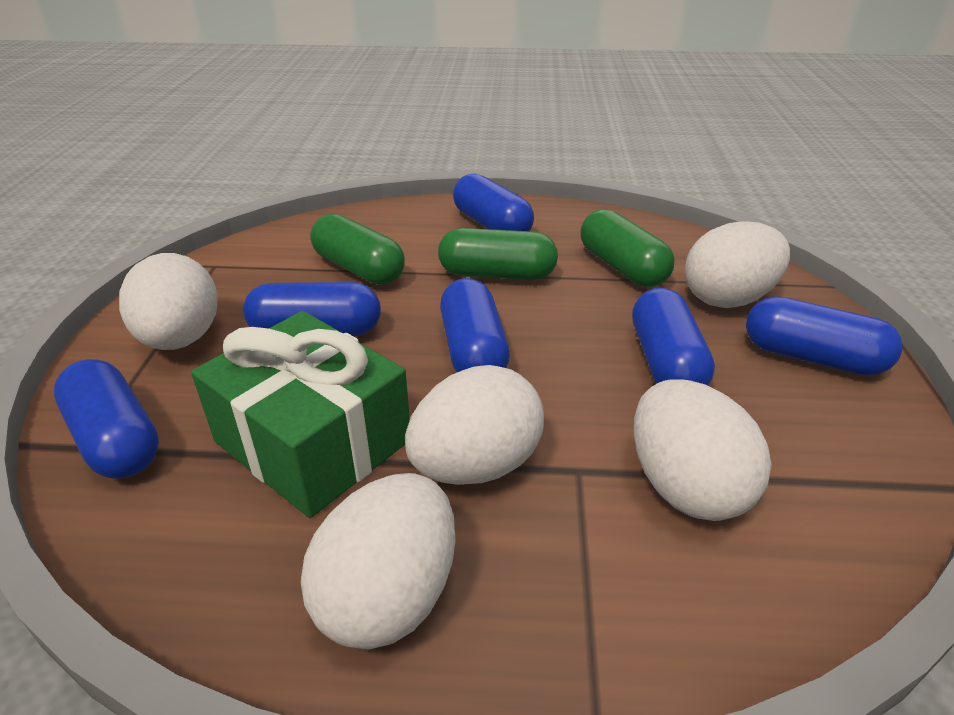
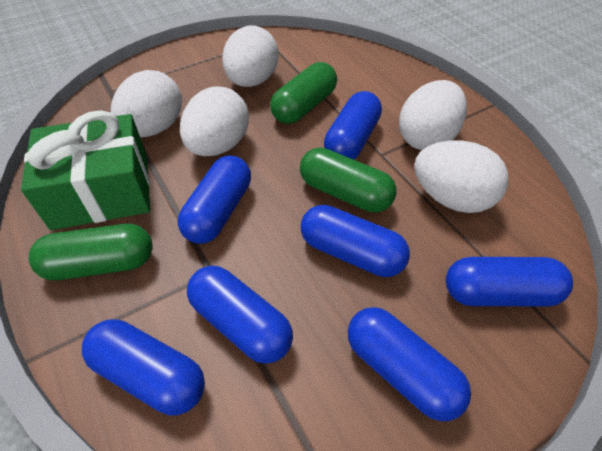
blue capsule: 6 -> 7

